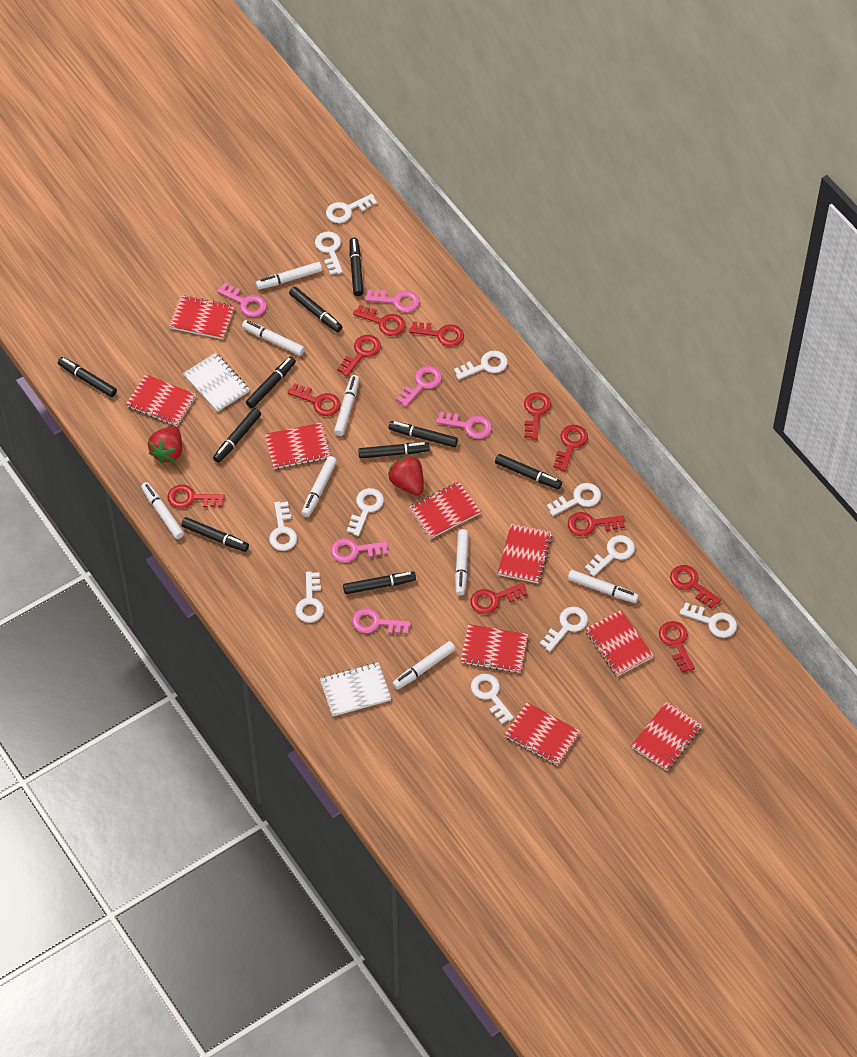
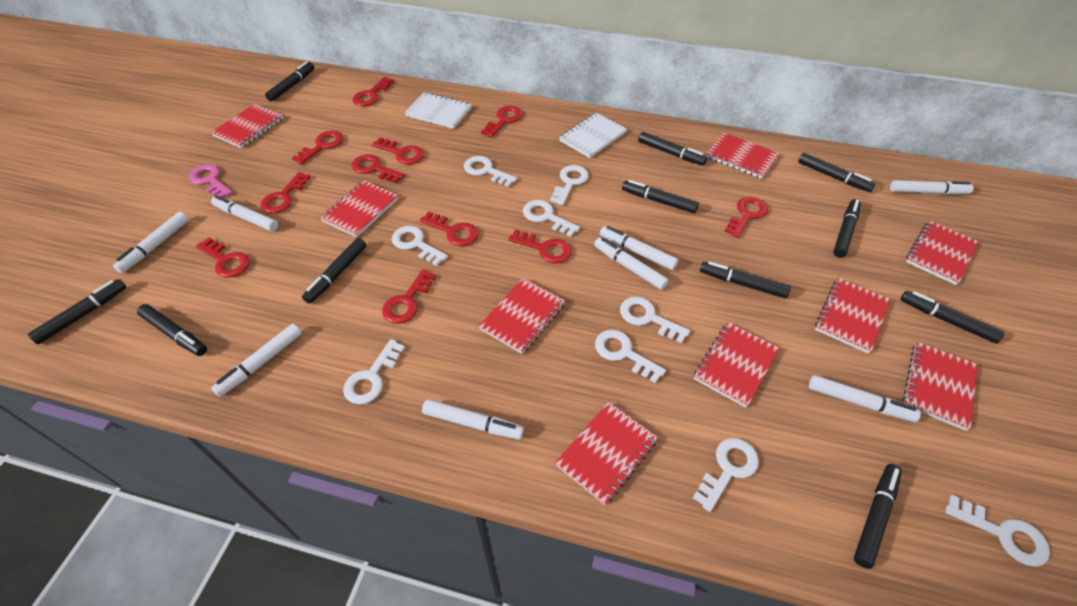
black marker: 10 -> 11
pink key: 6 -> 1
red strawberry: 2 -> 0
white key: 11 -> 9

